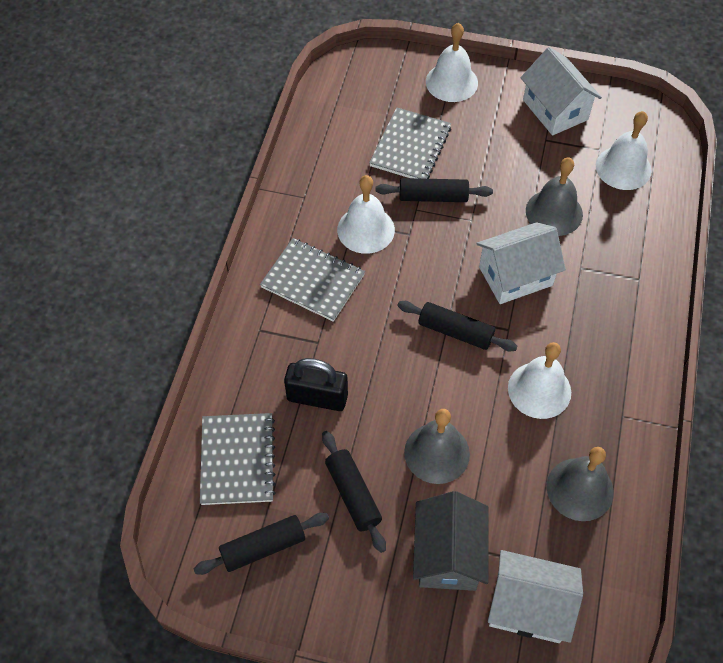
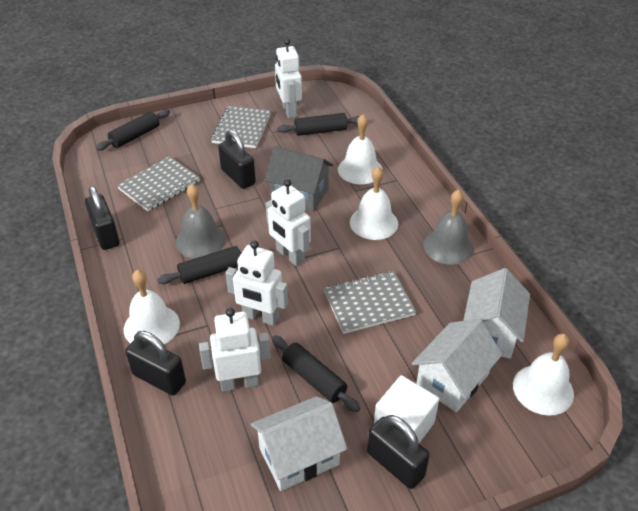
black padlock: 1 -> 4
grey bell: 3 -> 2
white cube: 0 -> 1
white robot: 0 -> 4

